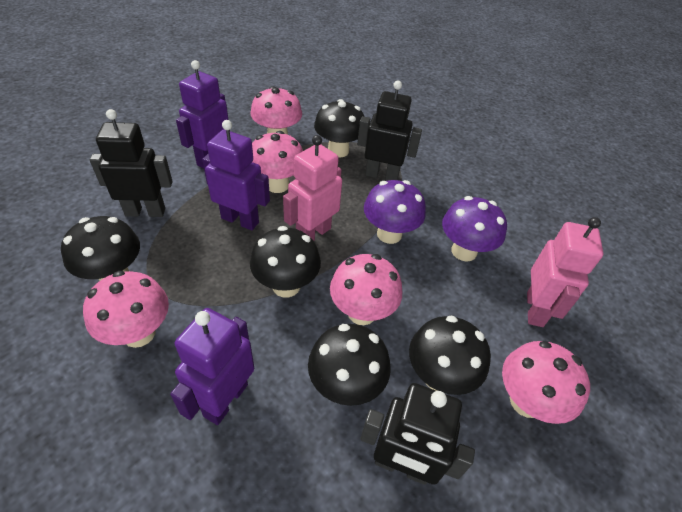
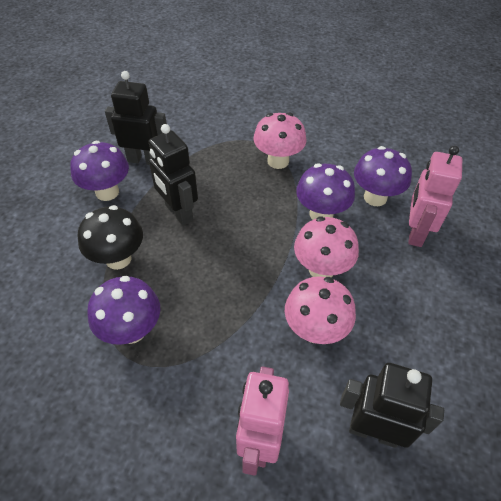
black mushroom: 5 -> 1
pink mushroom: 5 -> 3
purple mushroom: 2 -> 4
purple robot: 3 -> 0

